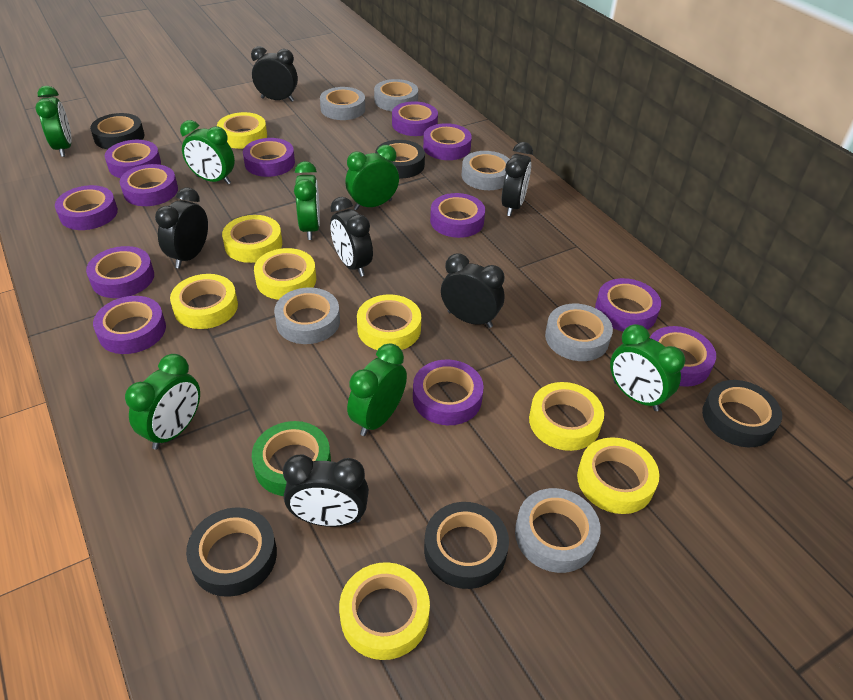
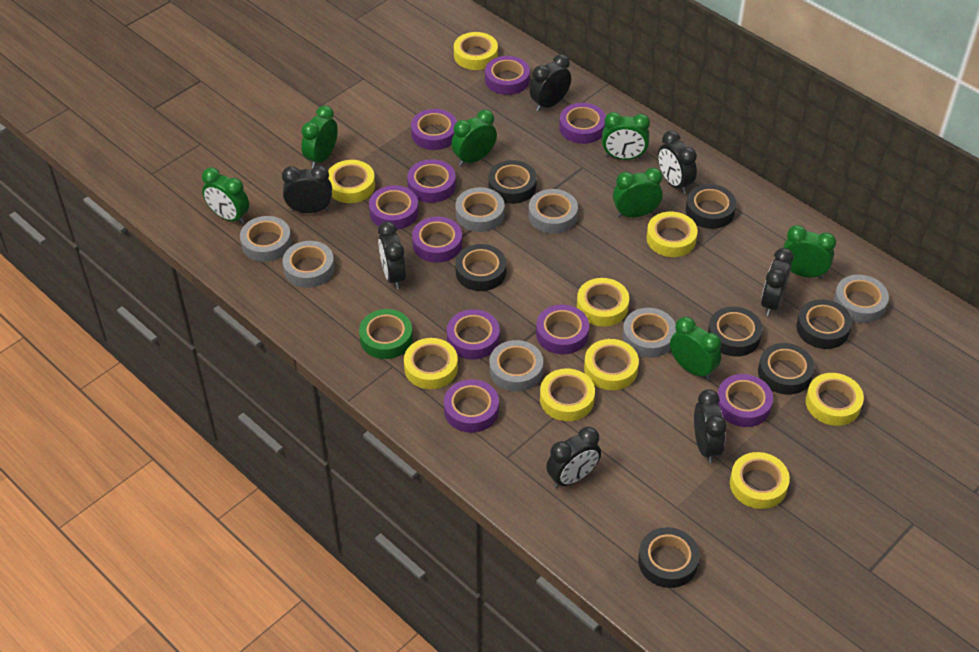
black clock: 6 -> 7
black tape: 5 -> 7
grey tape: 6 -> 7
purple tape: 12 -> 10
yellow tape: 8 -> 9

